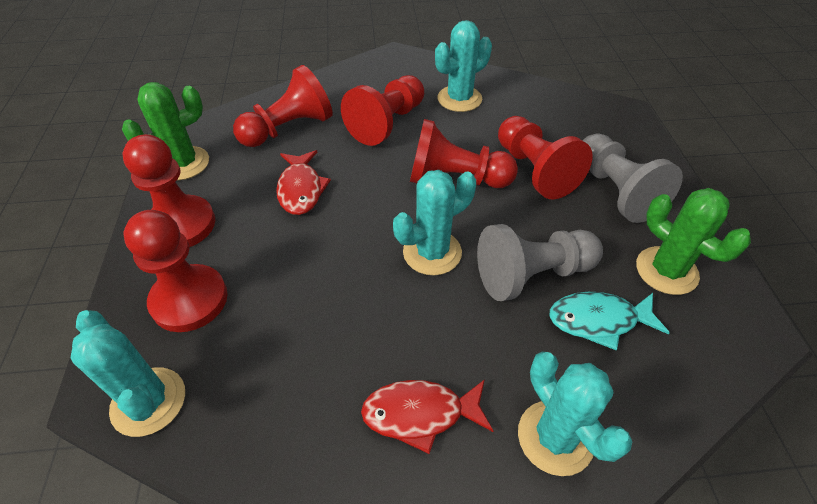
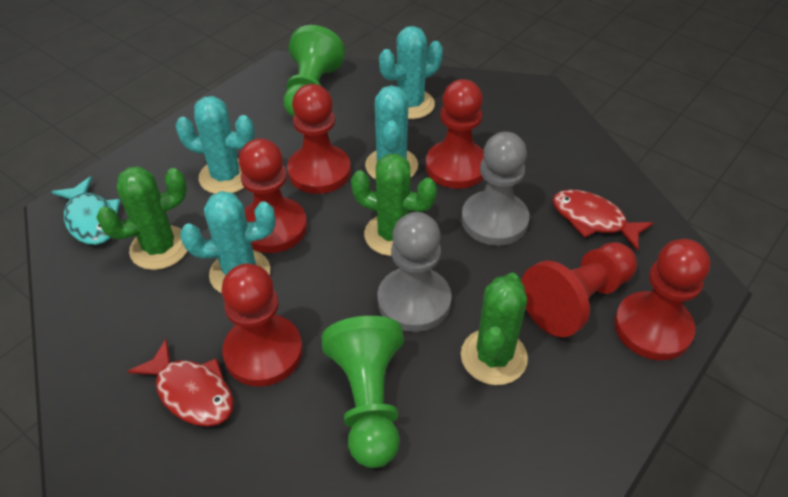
green cactus: 2 -> 3
green pawn: 0 -> 2

